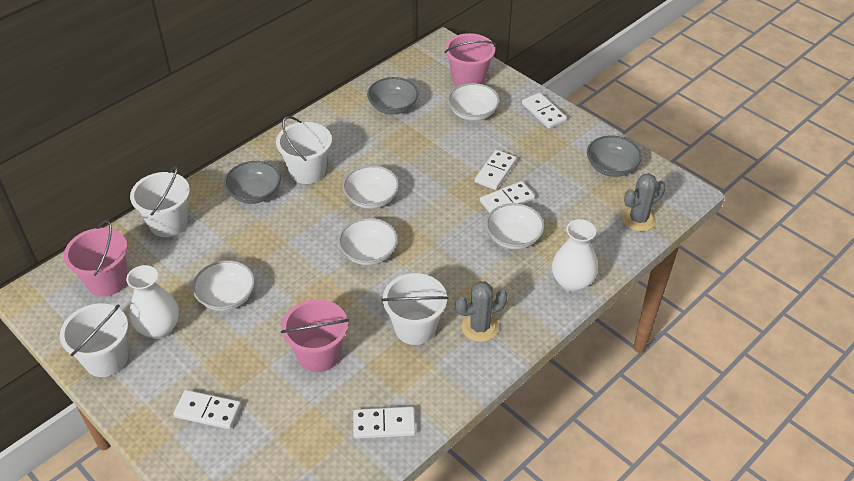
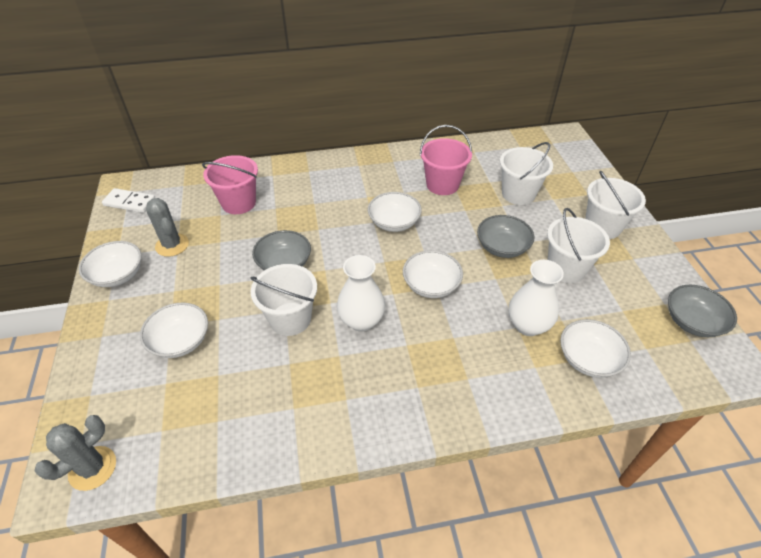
pink bucket: 3 -> 2
white domino: 5 -> 1

